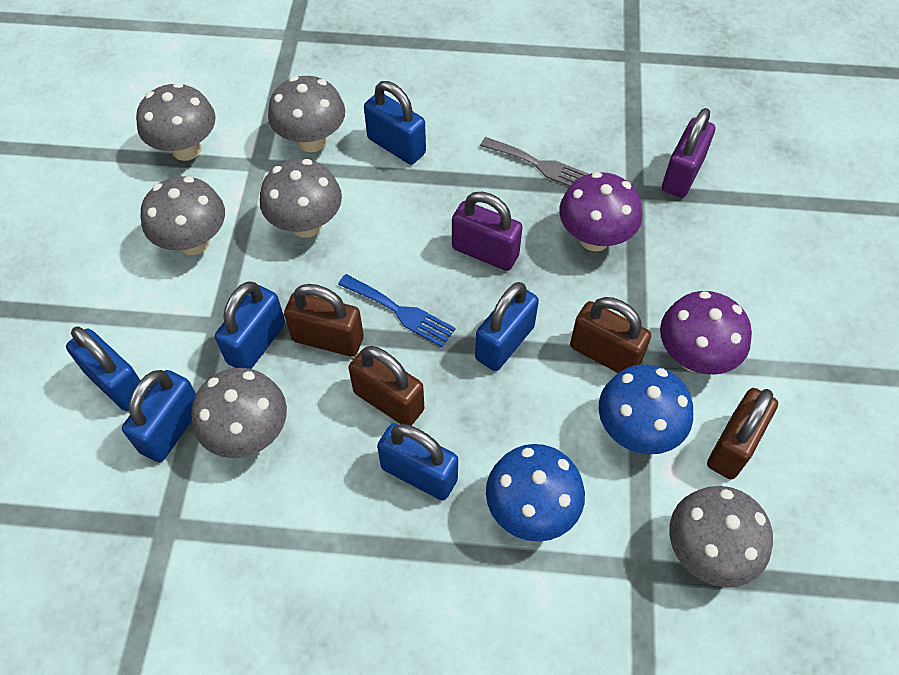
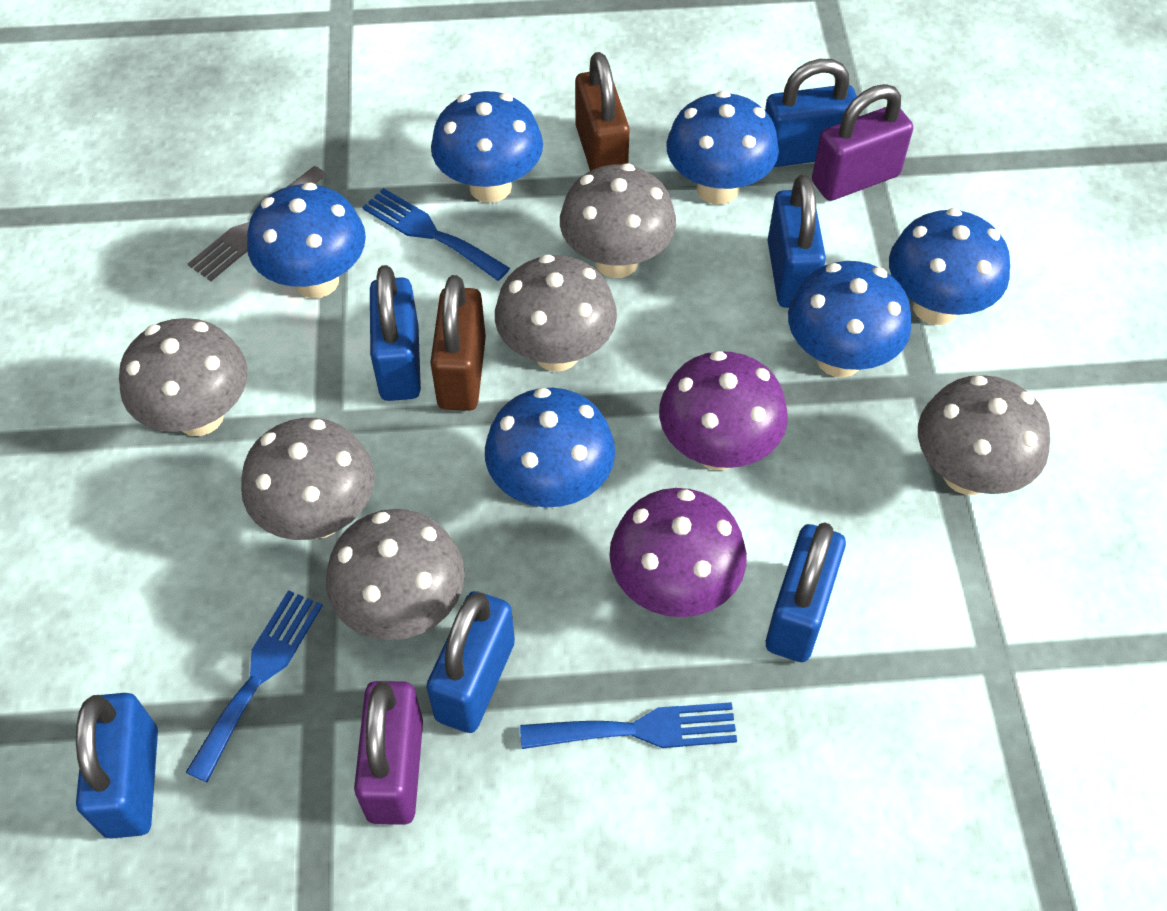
blue fork: 1 -> 3
blue mushroom: 2 -> 6
brown padlock: 4 -> 2

